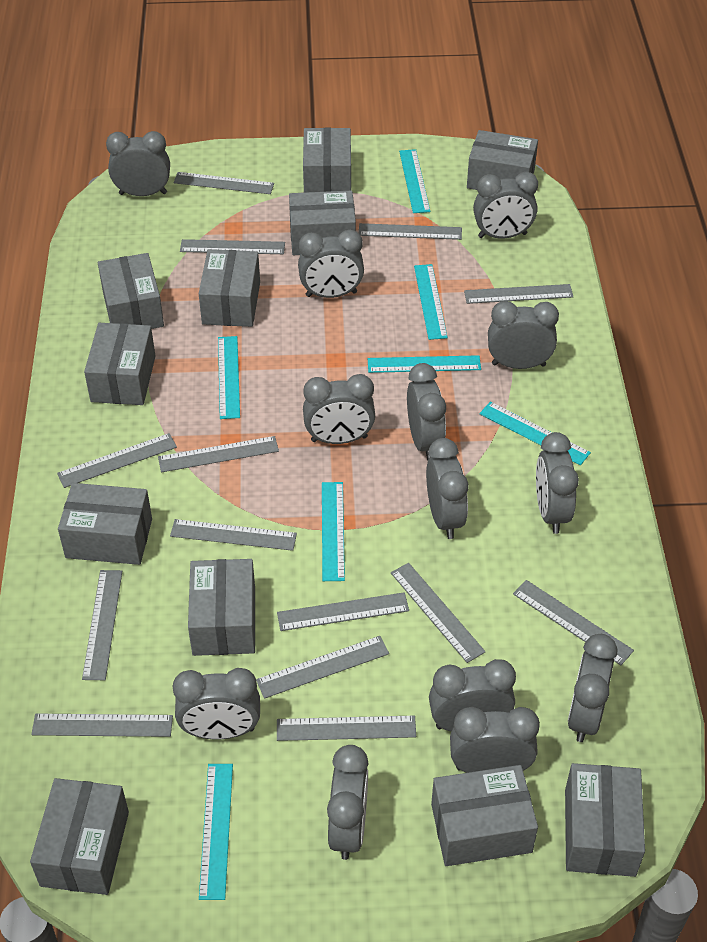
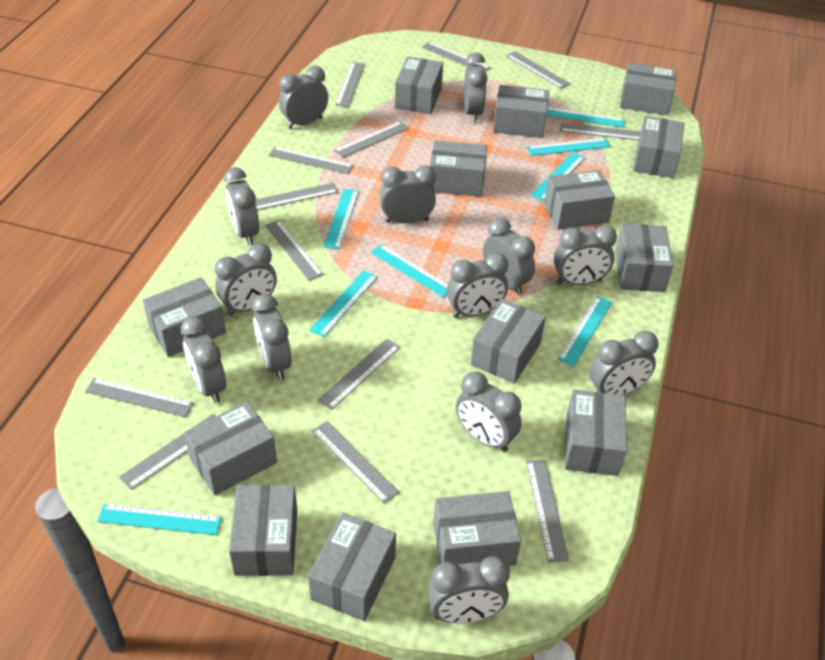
grey box: 11 -> 14
grey ruler: 14 -> 13
turquoise ruler: 7 -> 8

